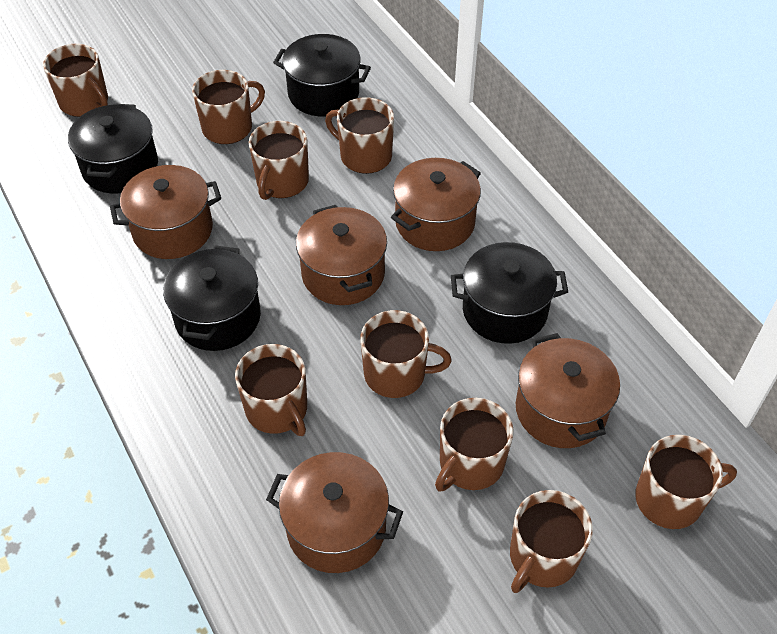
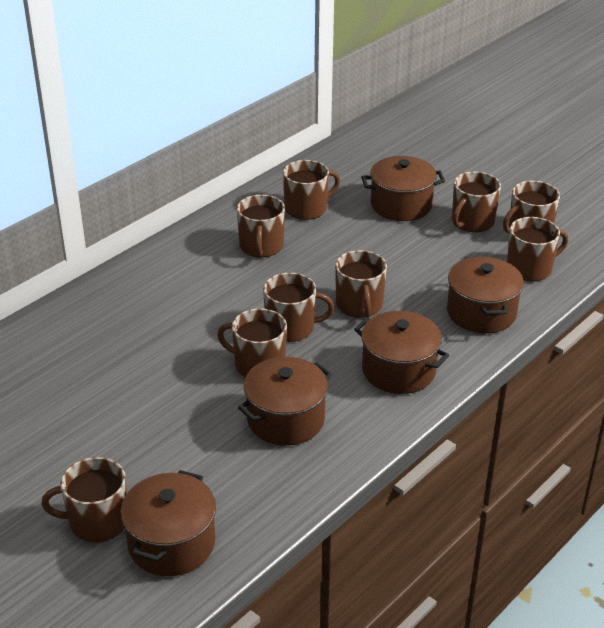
black pot: 4 -> 0

